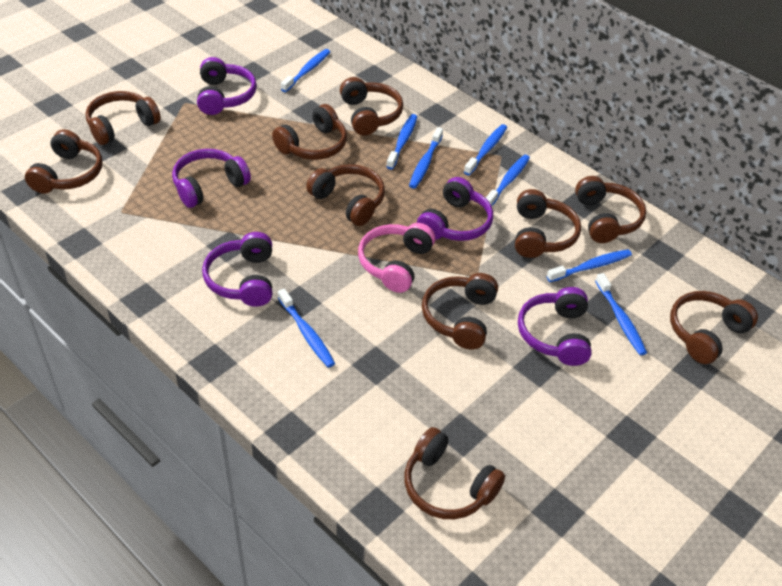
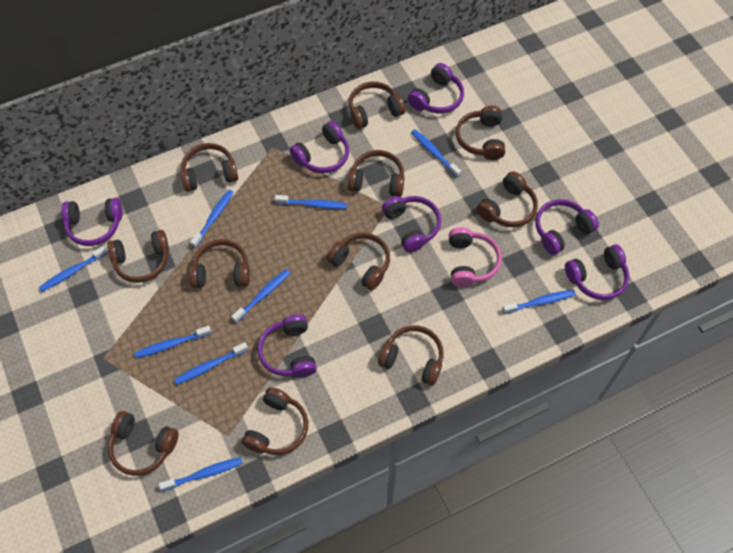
blue toothbrush: 8 -> 9
brown headphones: 10 -> 11
purple headphones: 5 -> 7

